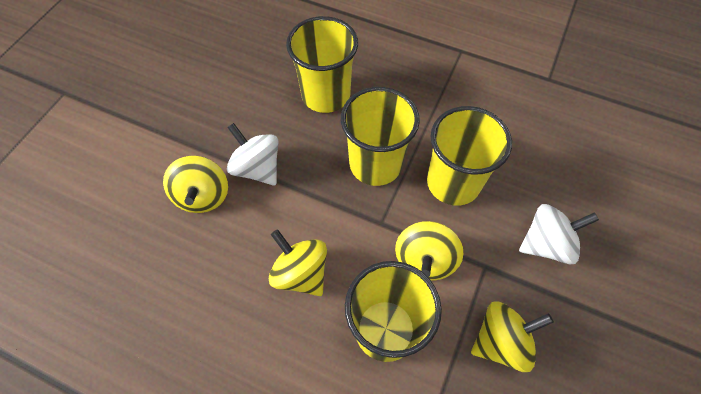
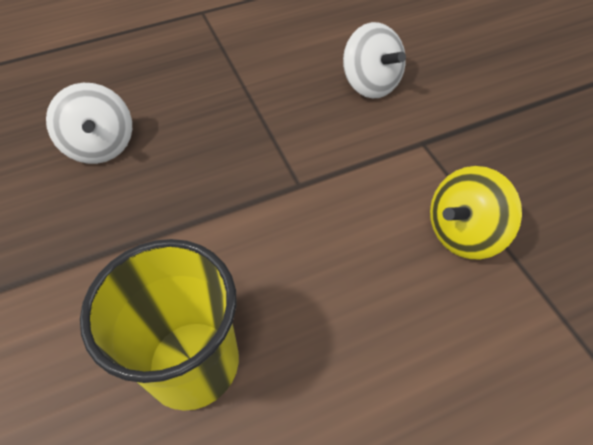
yellow cup: 4 -> 1
yellow spinning top: 4 -> 1

